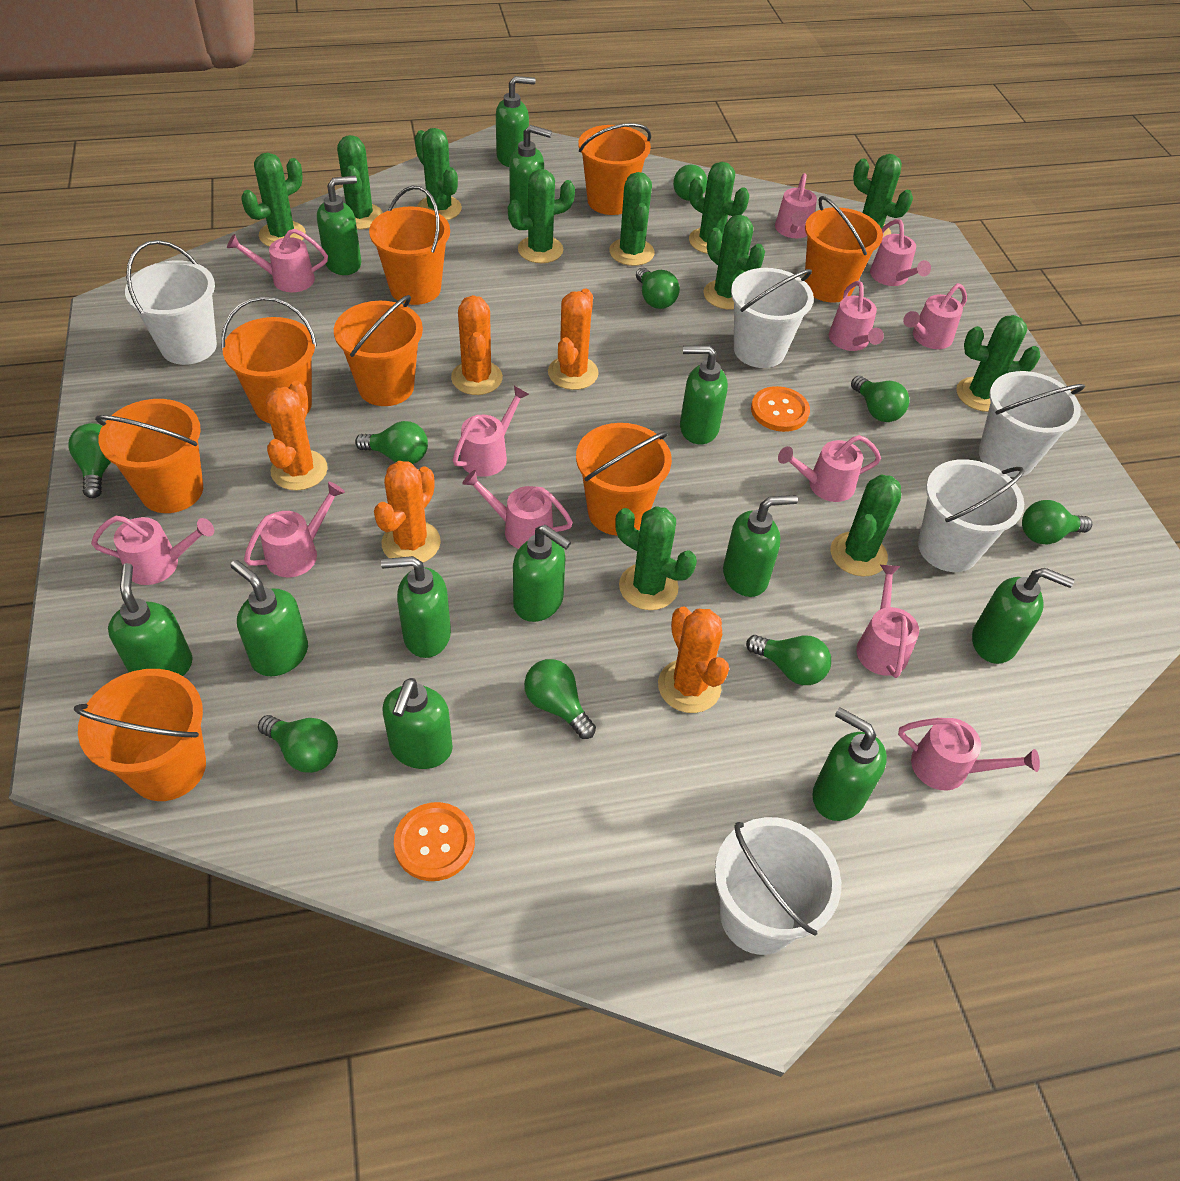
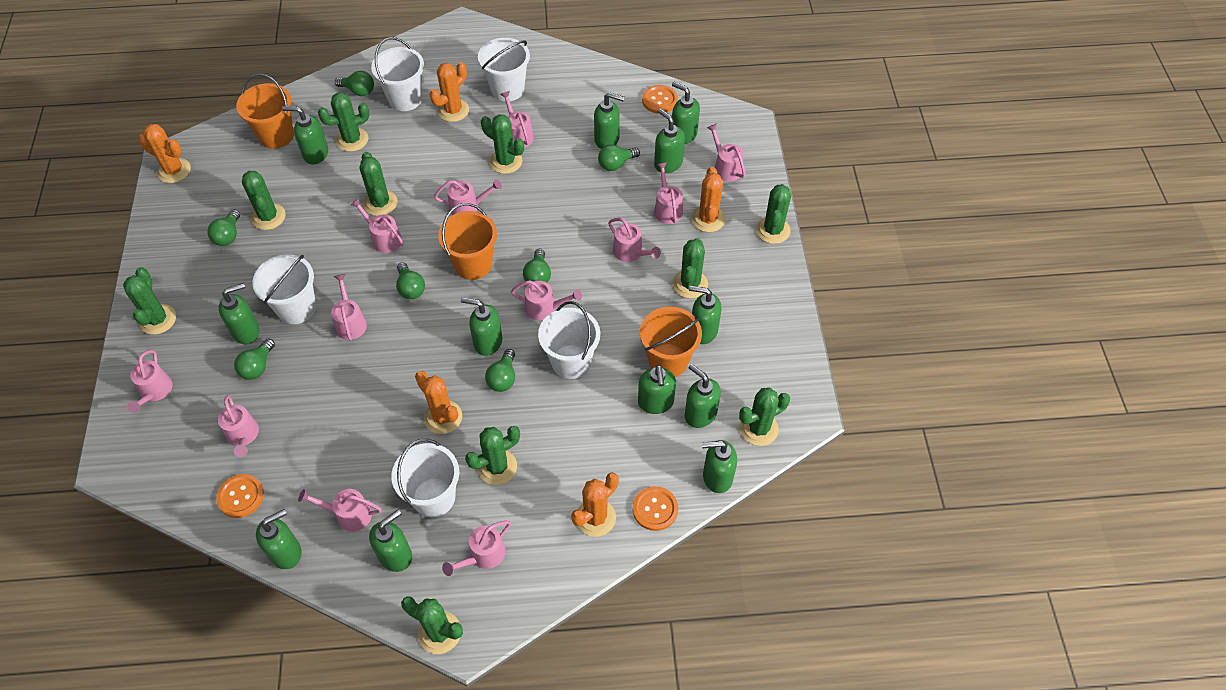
green cactus: 11 -> 10
green light bulb: 9 -> 7
orange bucket: 8 -> 3
orange button: 2 -> 3

